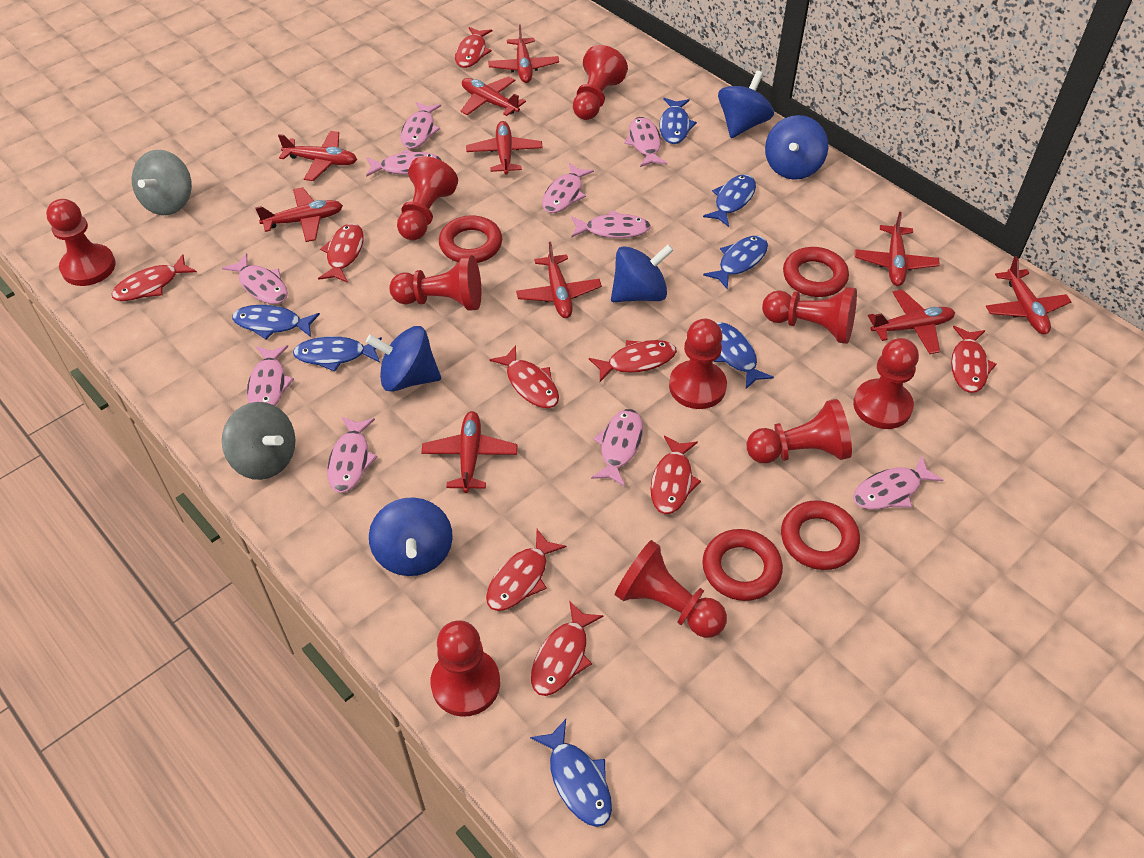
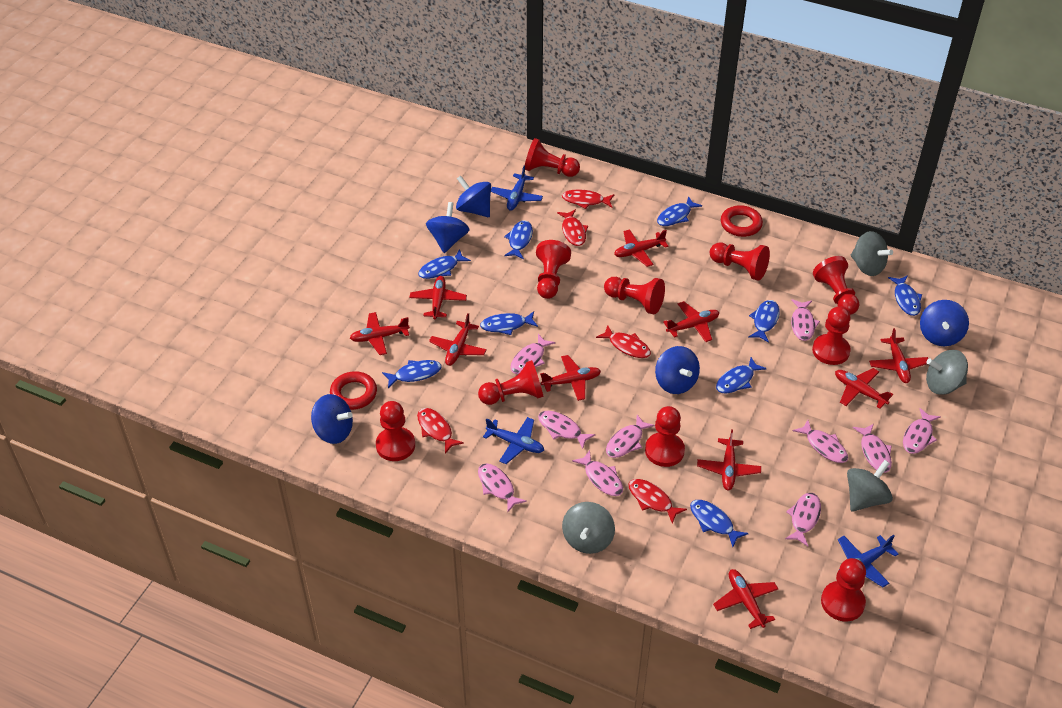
blue fish: 7 -> 9
blue plane: 0 -> 3
grey spinning top: 2 -> 4
red fish: 9 -> 5
red ring: 4 -> 2

